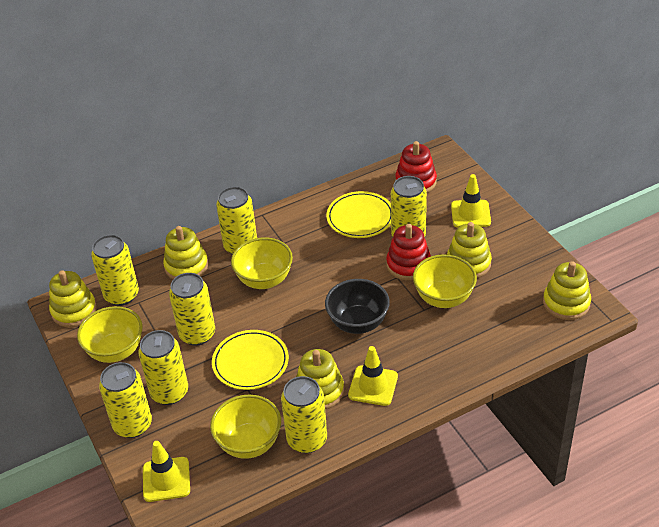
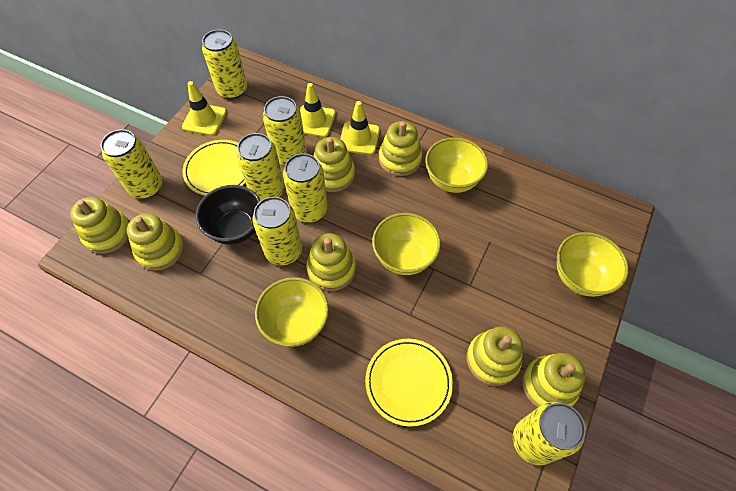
red stacking toy: 2 -> 0
yellow stacking toy: 5 -> 7

